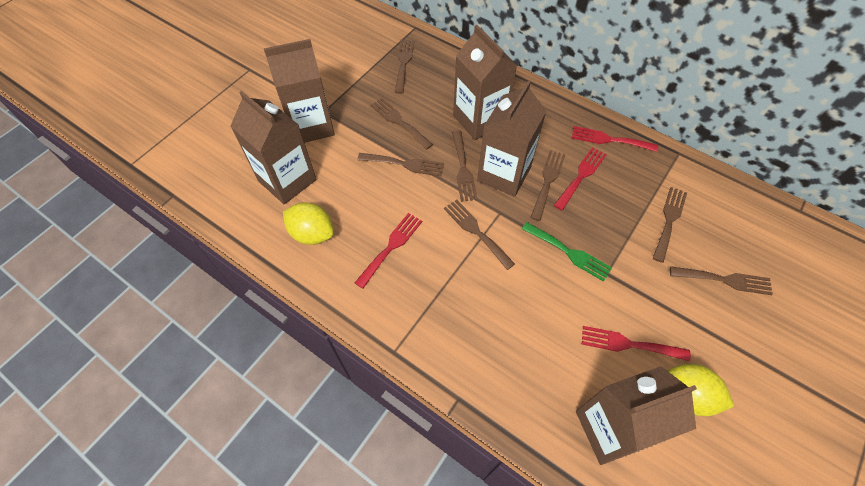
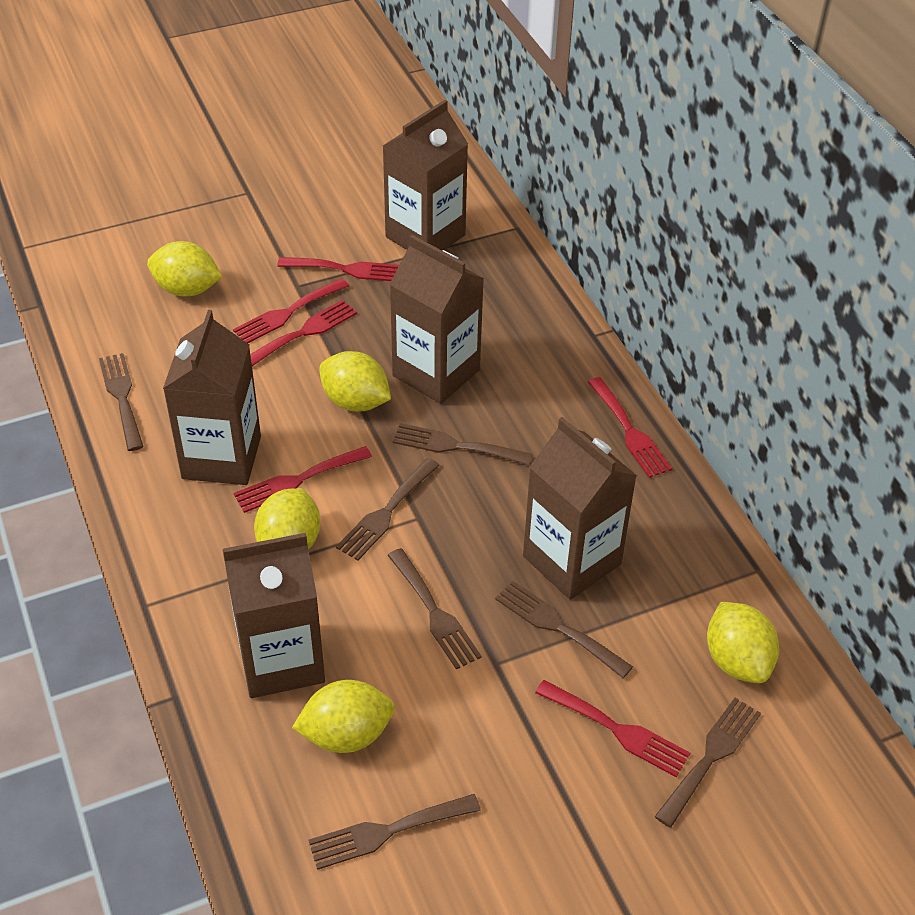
brown fork: 8 -> 7
green fork: 1 -> 0
red fork: 4 -> 6
yellow lemon: 2 -> 5

